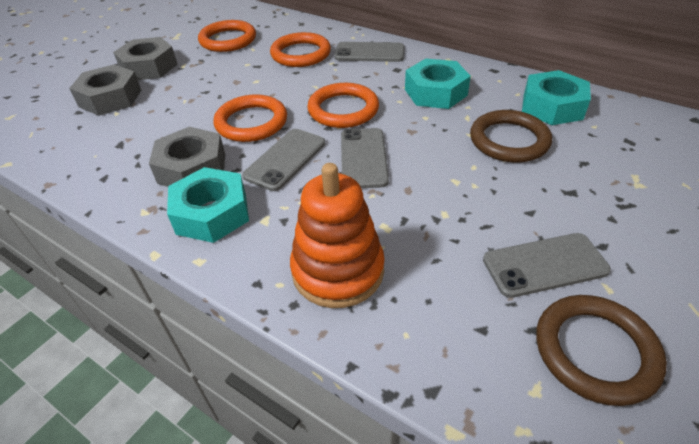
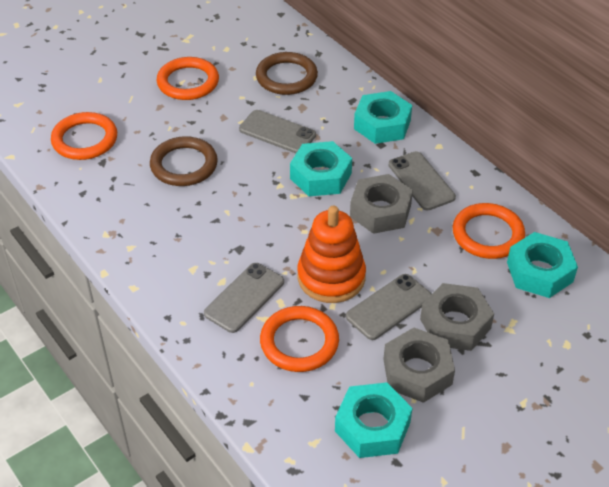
turquoise nut: 3 -> 4

